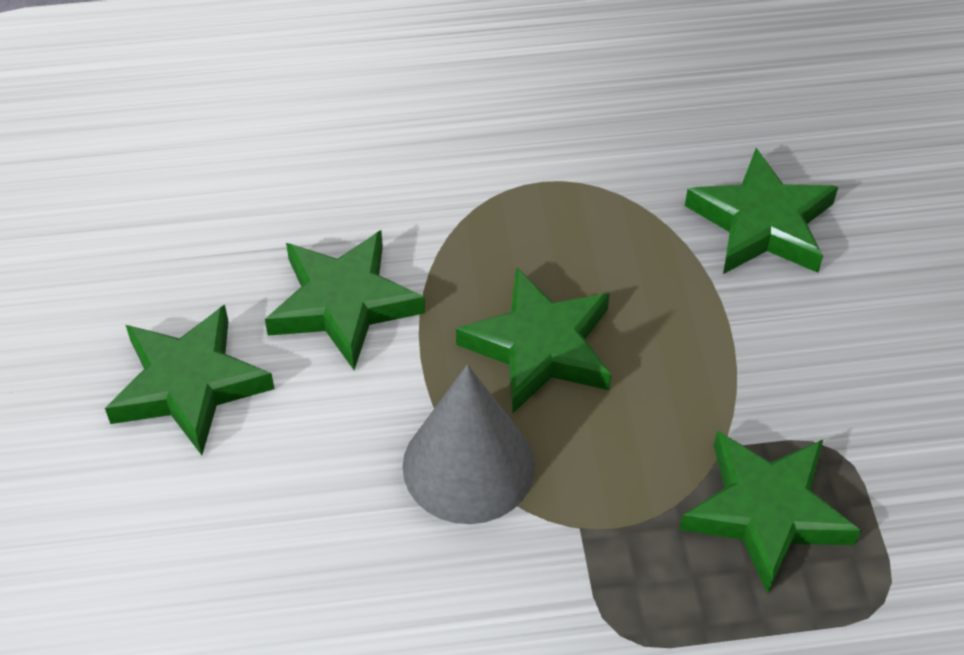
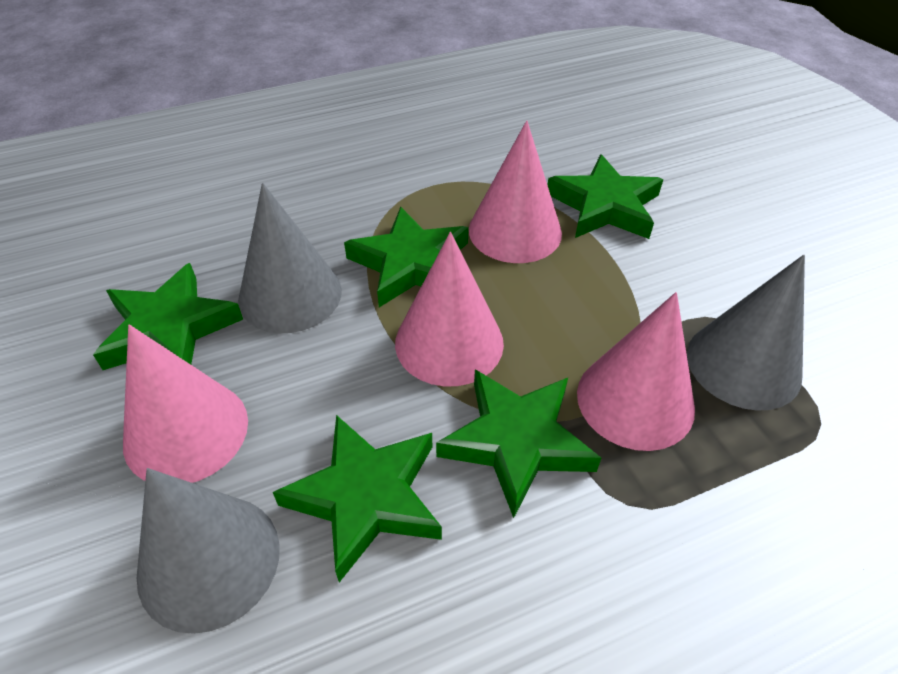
grey cone: 1 -> 3
pink cone: 0 -> 4

